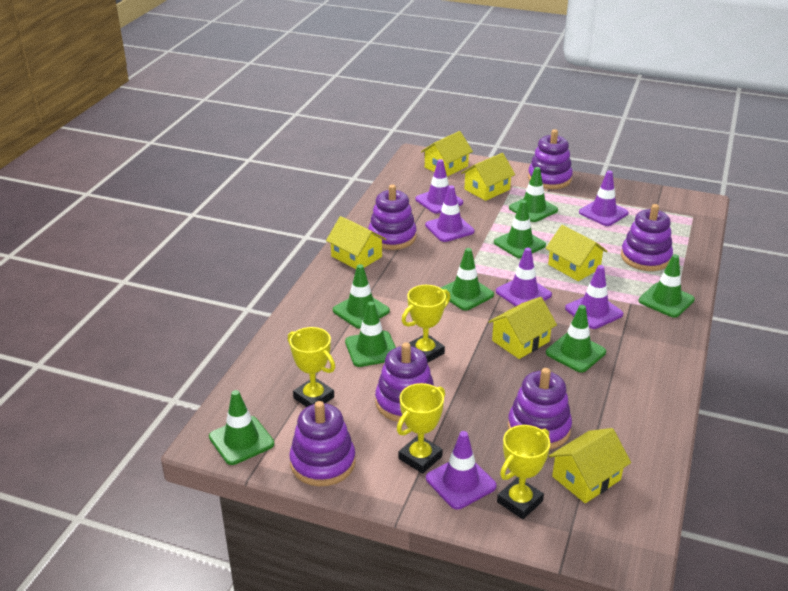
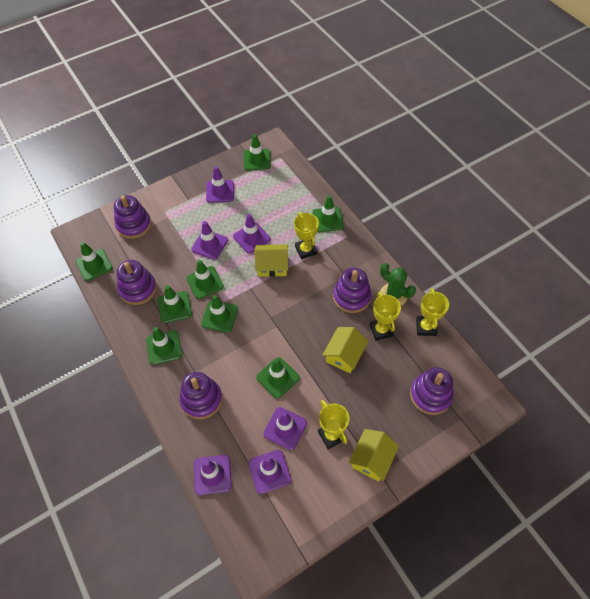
green cactus: 0 -> 1
purple stacking toy: 6 -> 5
yellow house: 6 -> 3

